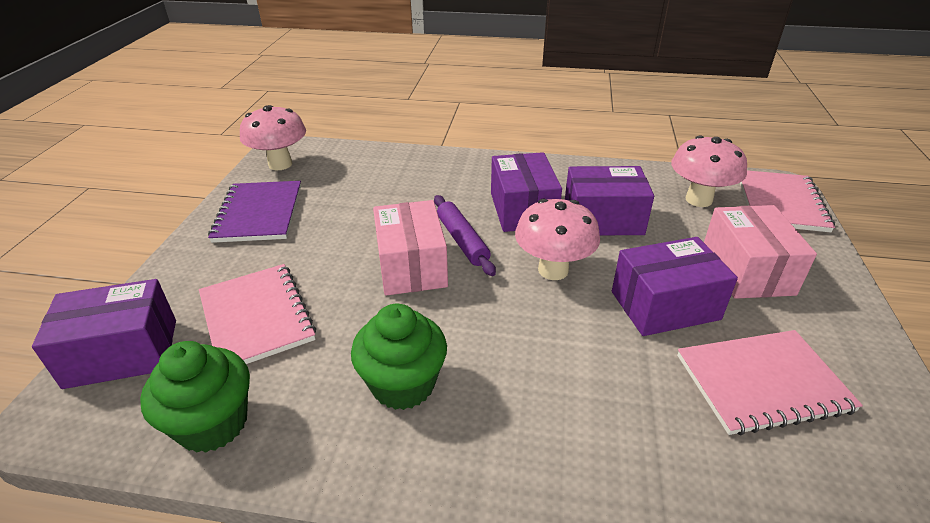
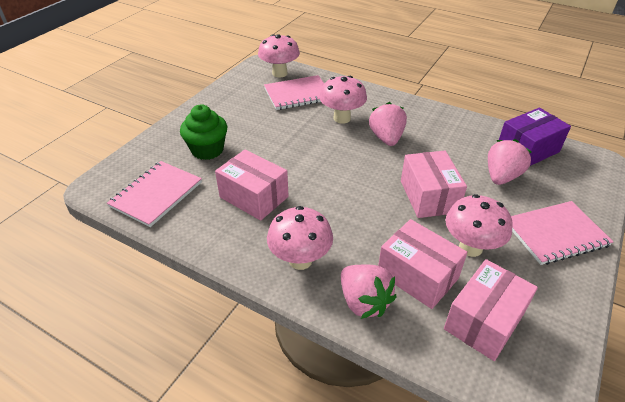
green cupcake: 2 -> 1
pink box: 2 -> 4
pink mushroom: 3 -> 4
pink strawberry: 0 -> 3
purple box: 4 -> 1
purple notebook: 1 -> 0
purple rolling pin: 1 -> 0

